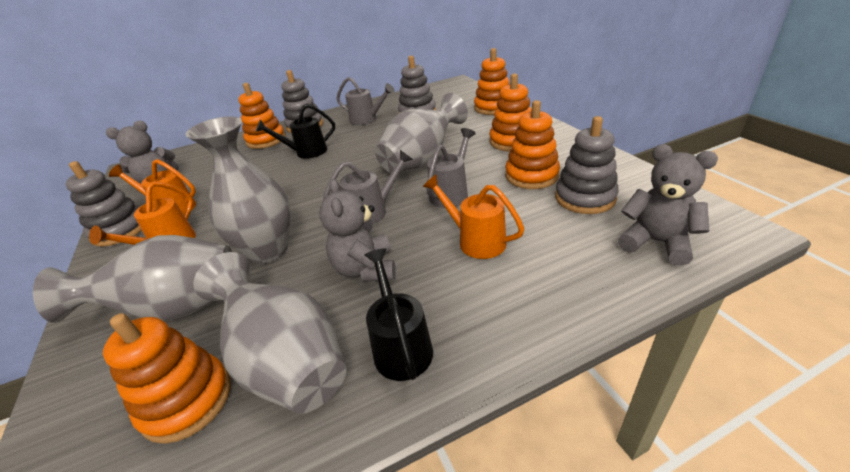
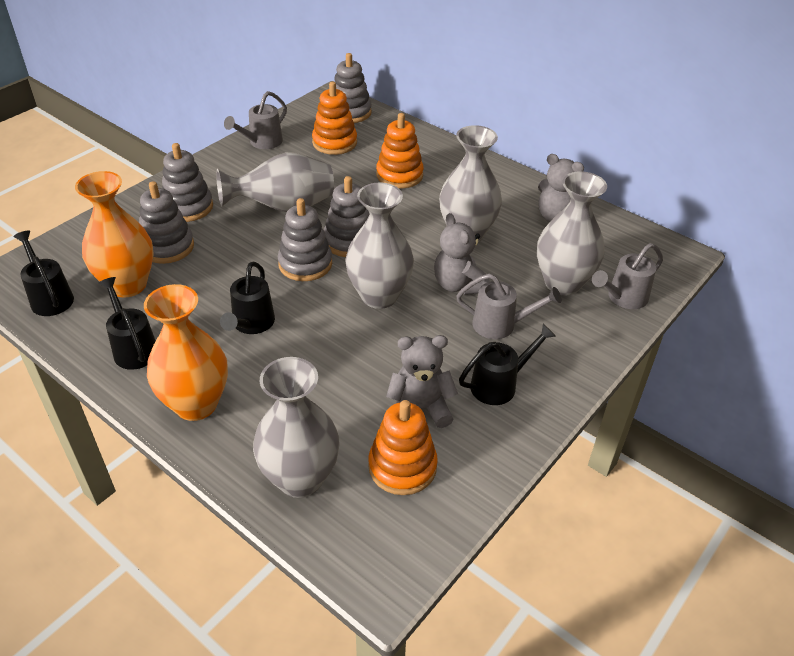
black watering can: 2 -> 4
grey stacking toy: 4 -> 5
grey vase: 4 -> 5
orange stacking toy: 5 -> 3
orange vase: 0 -> 2
orange watering can: 3 -> 0

